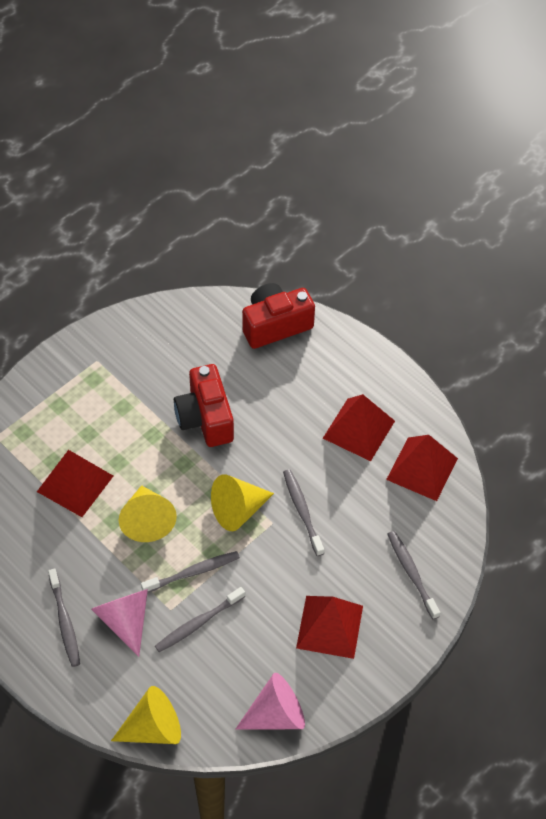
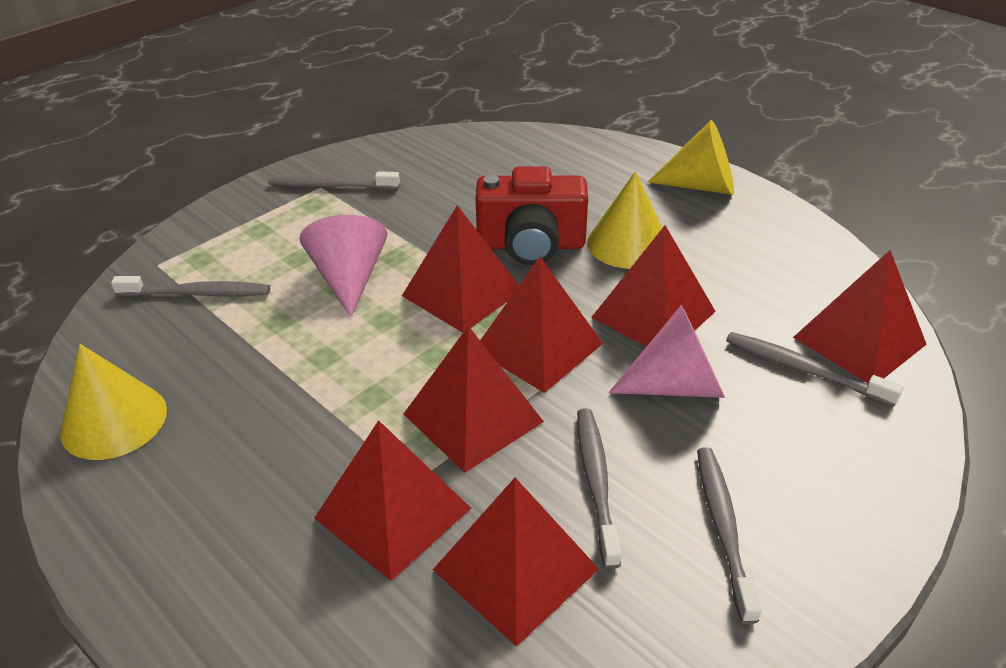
red camera: 2 -> 1
red pyramid: 4 -> 7

